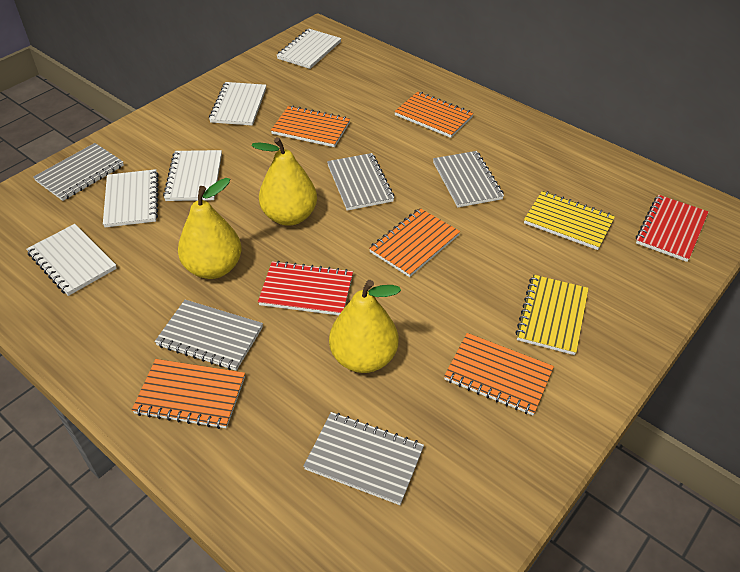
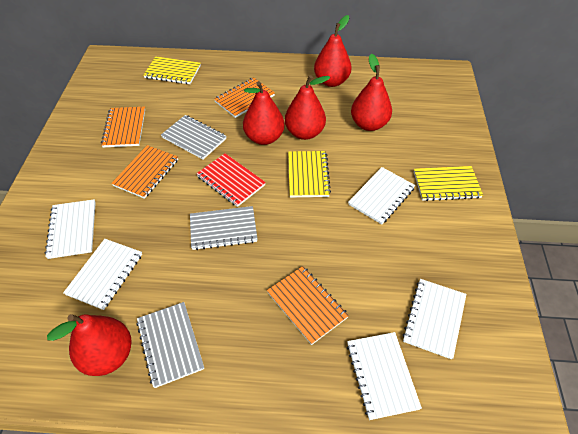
grey notebook: 5 -> 3
orange notebook: 5 -> 4
red notebook: 2 -> 1
red pear: 0 -> 5
yellow notebook: 2 -> 3
yellow pear: 3 -> 0

